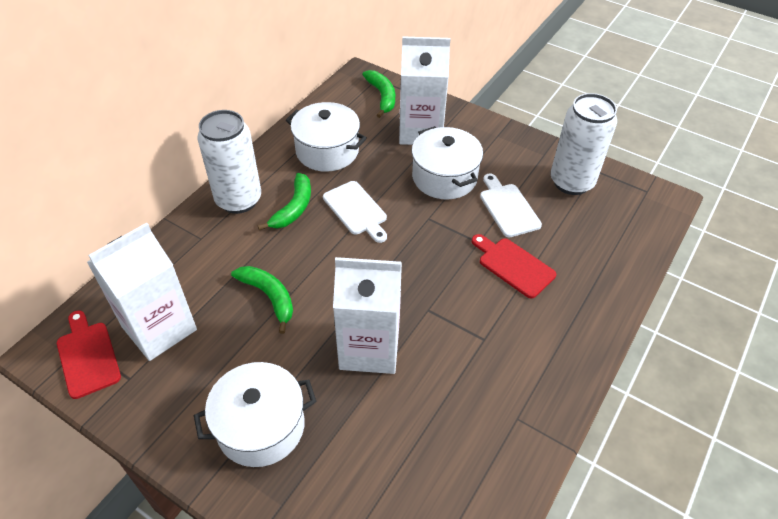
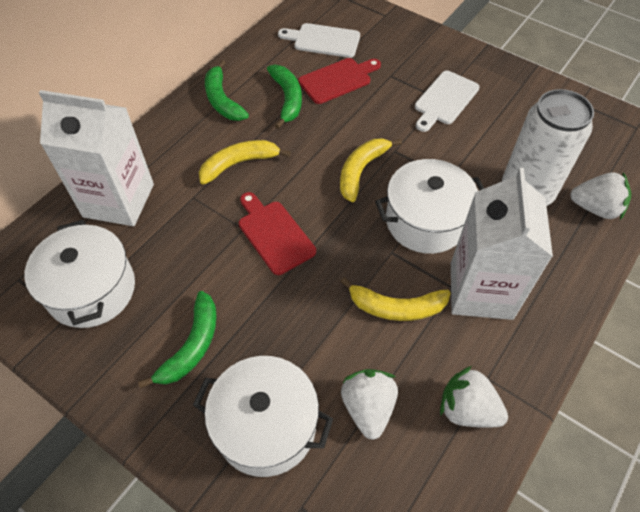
white can: 2 -> 1
white carton: 3 -> 2
white strawberry: 0 -> 3
yellow banana: 0 -> 3

